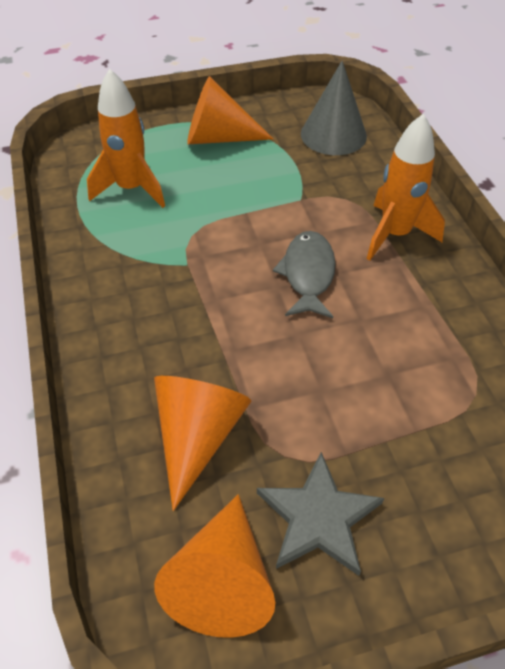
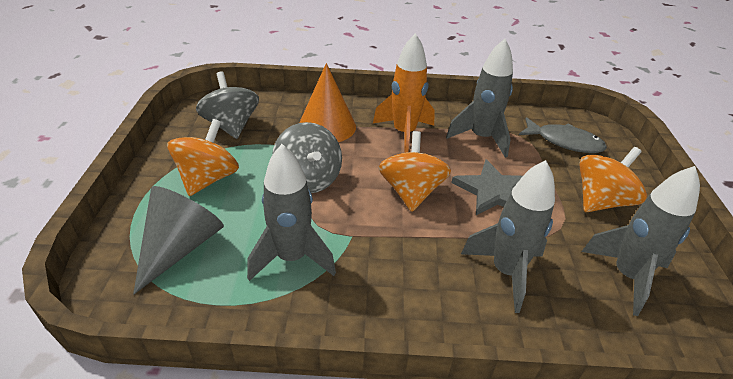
grey rocket: 0 -> 4
grey spinning top: 0 -> 2
orange cone: 3 -> 1
orange rocket: 2 -> 1
orange spinning top: 0 -> 3

